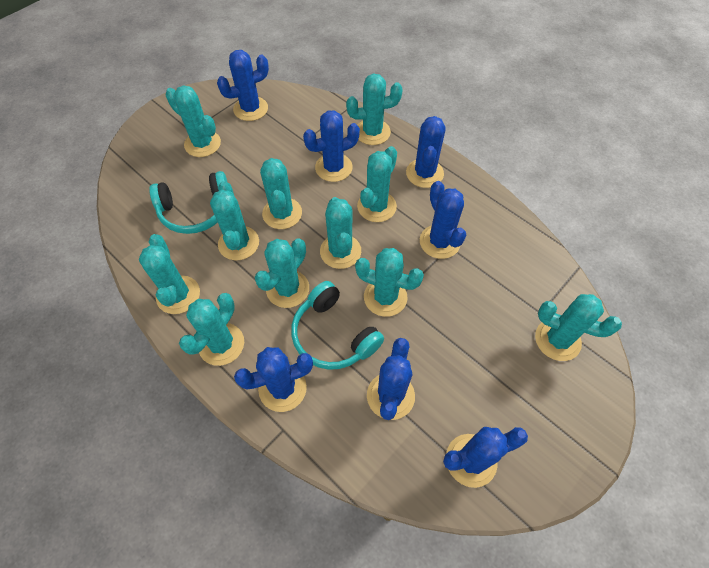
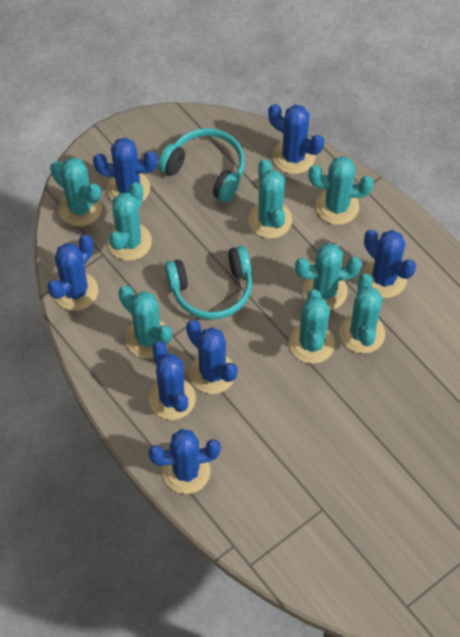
turquoise cactus: 11 -> 8

